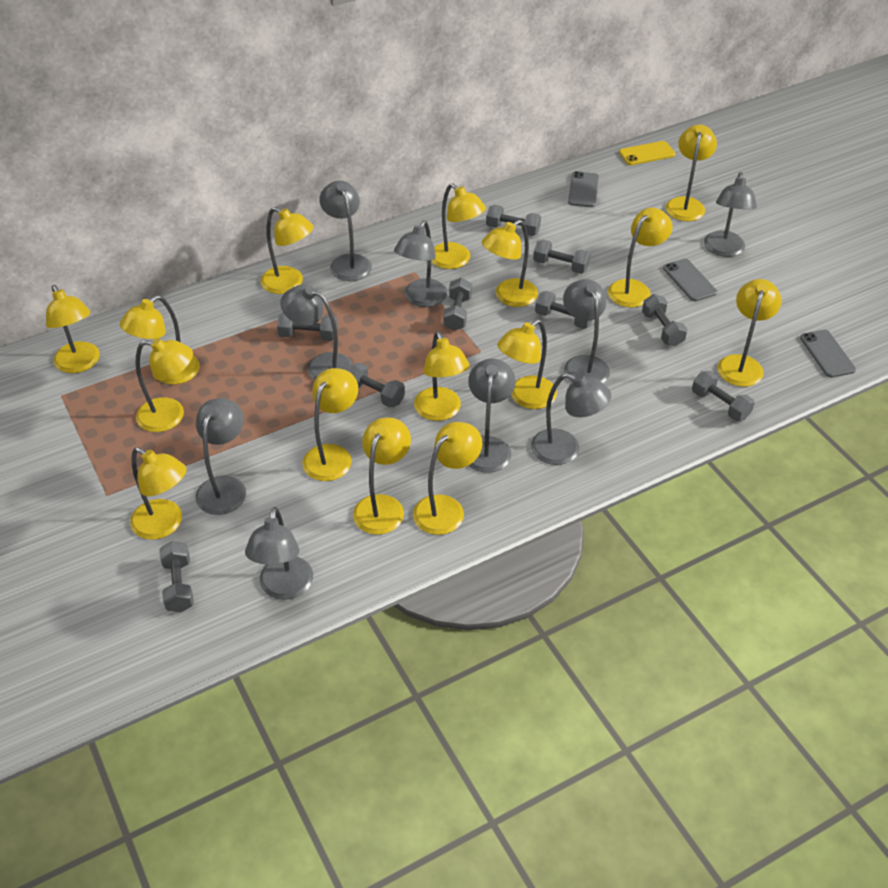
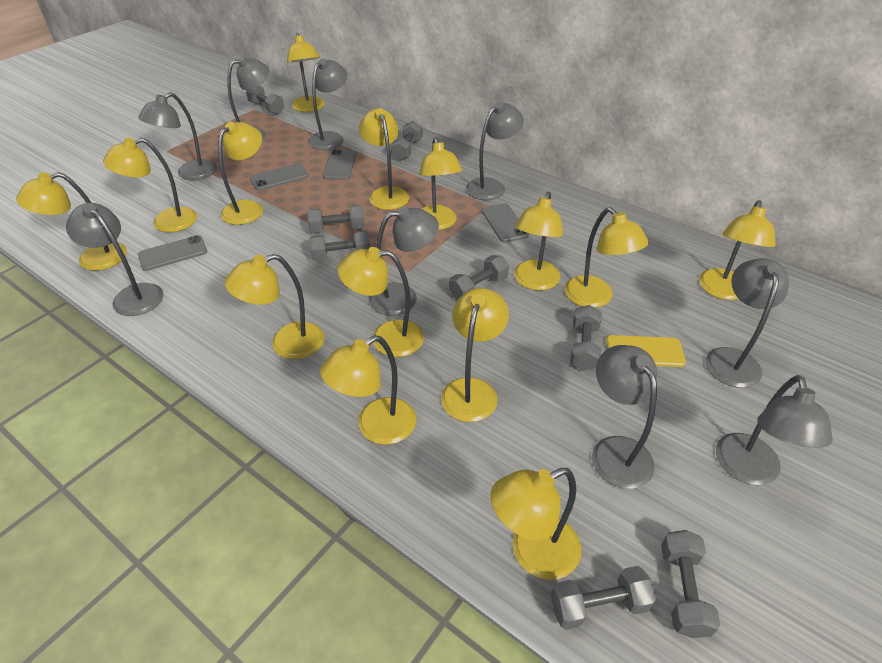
grey dumbbell: 9 -> 8
grey phone: 3 -> 4
yellow lamp: 15 -> 14

